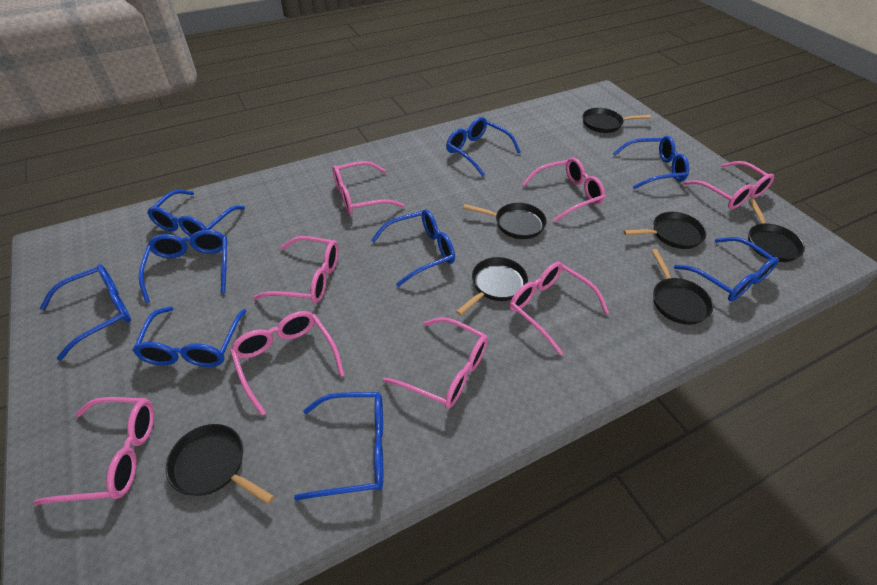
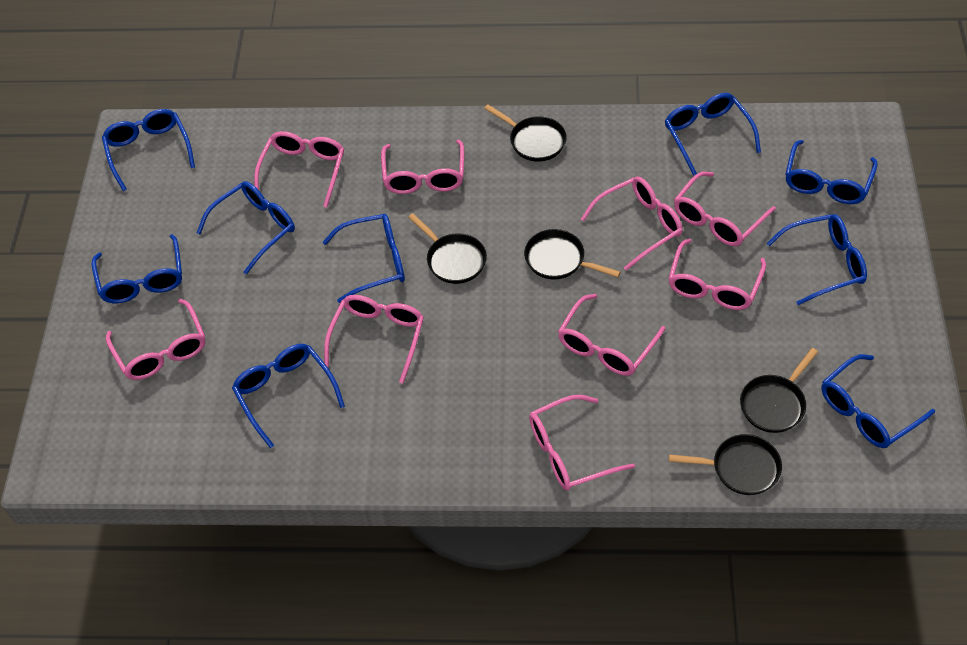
black pan: 7 -> 5
pink glasses: 8 -> 9

